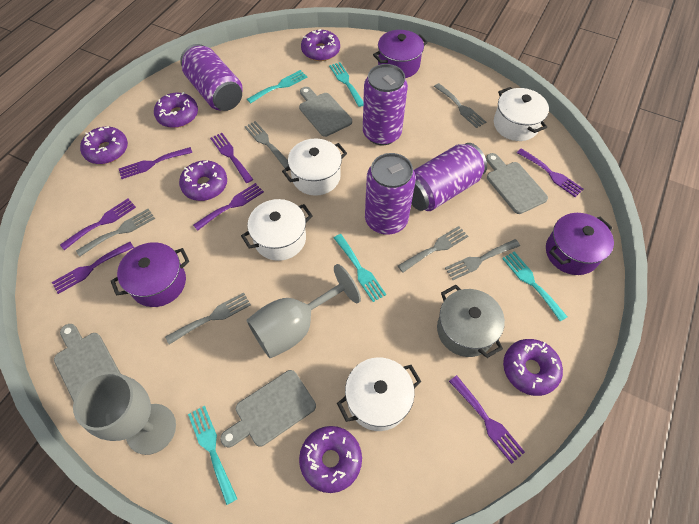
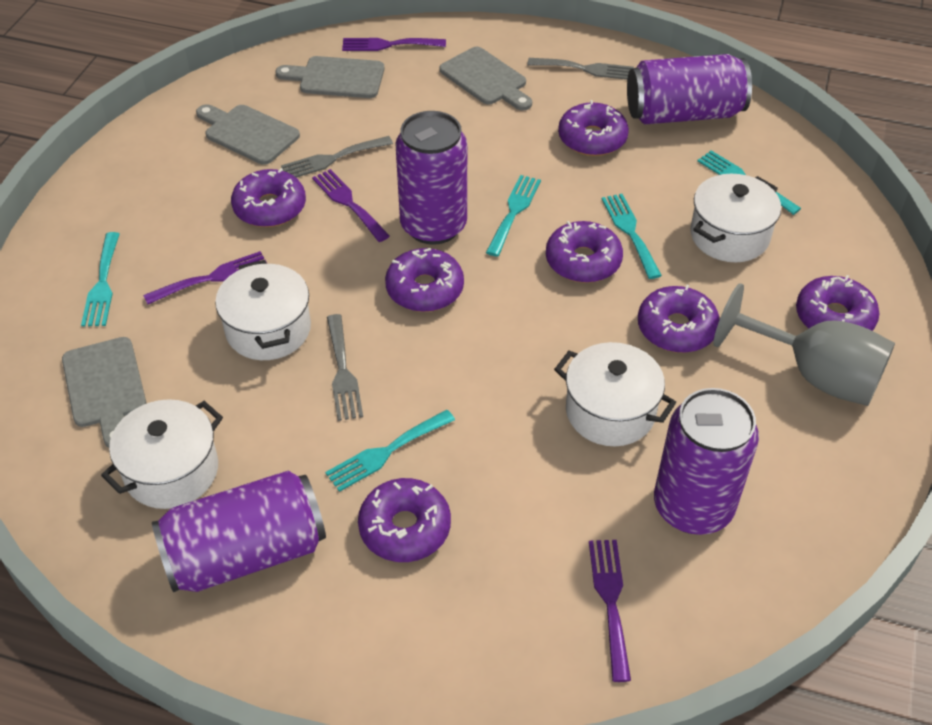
grey fork: 6 -> 3
grey goblet: 2 -> 1
grey pot: 1 -> 0
purple donut: 6 -> 7
purple fork: 7 -> 4
purple pot: 3 -> 0

